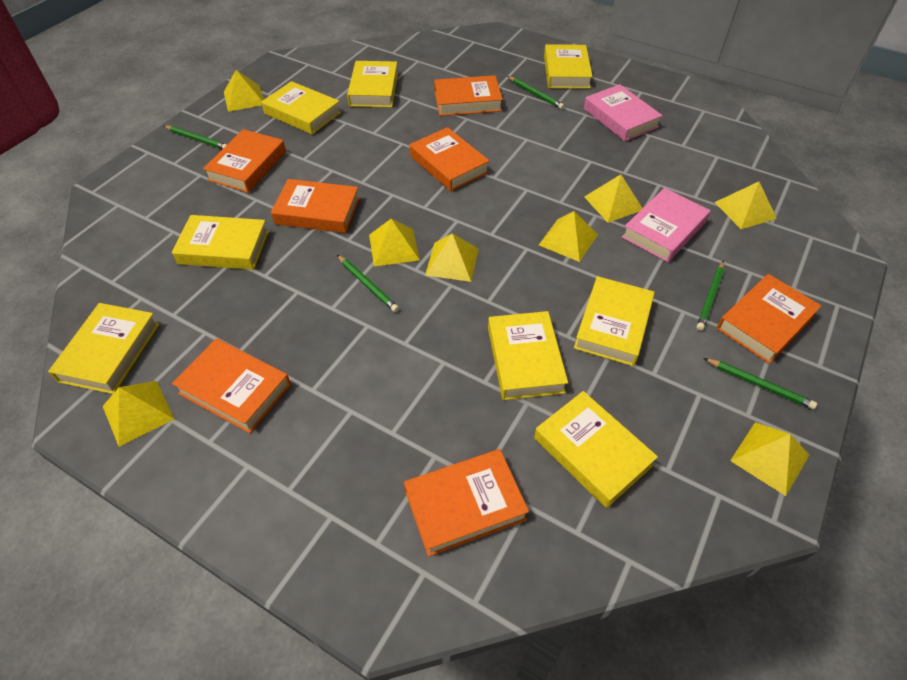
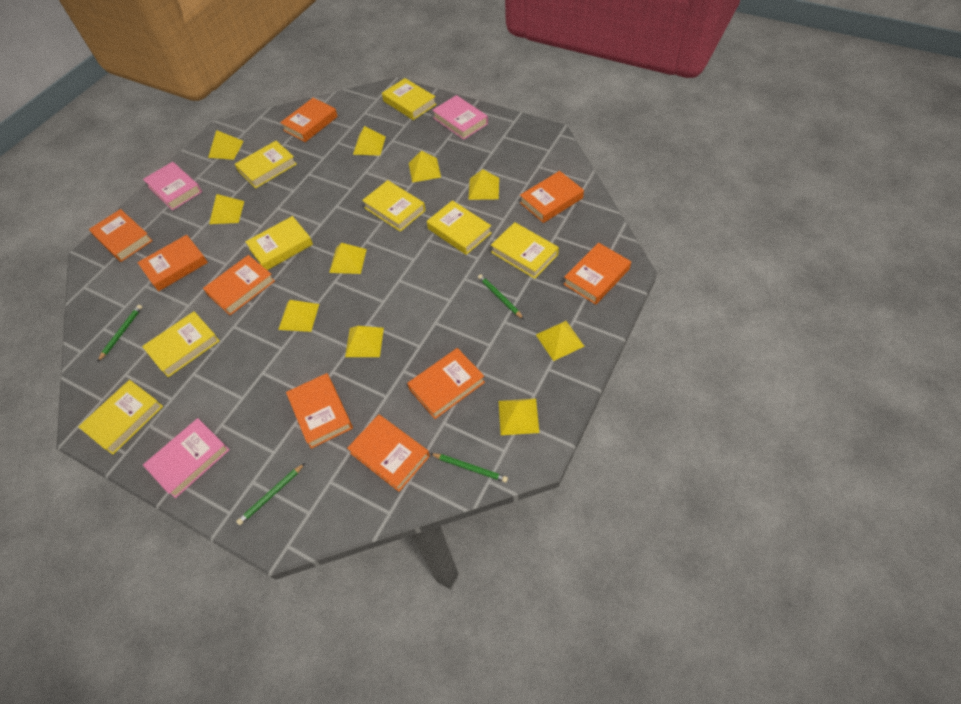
green pencil: 5 -> 4
orange book: 7 -> 9
pink book: 2 -> 3
yellow pyramid: 8 -> 10

